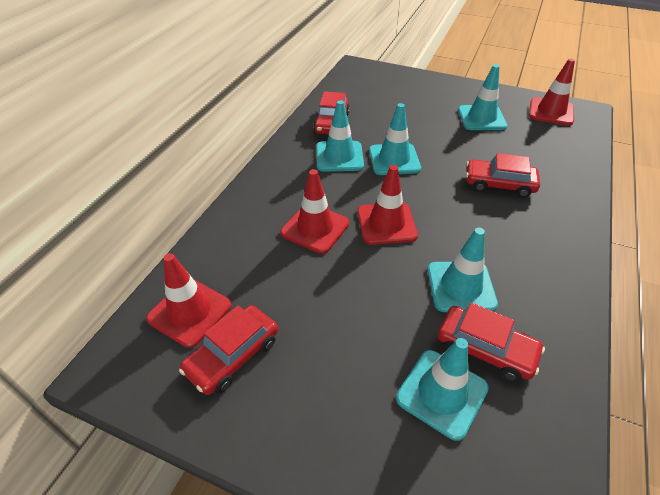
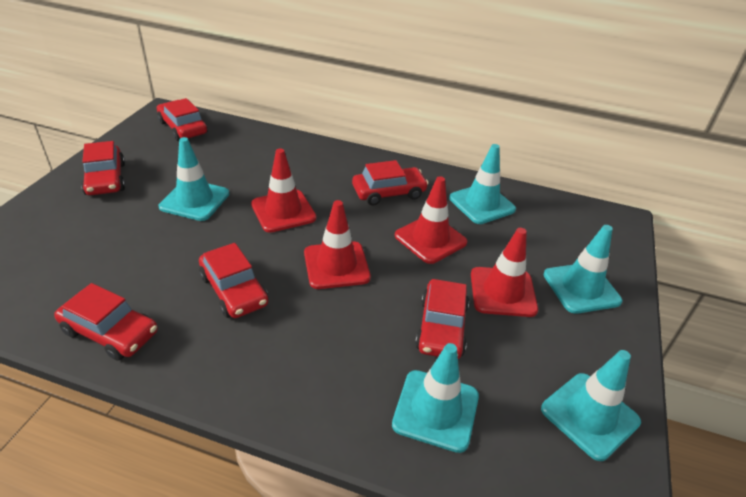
red car: 4 -> 6

